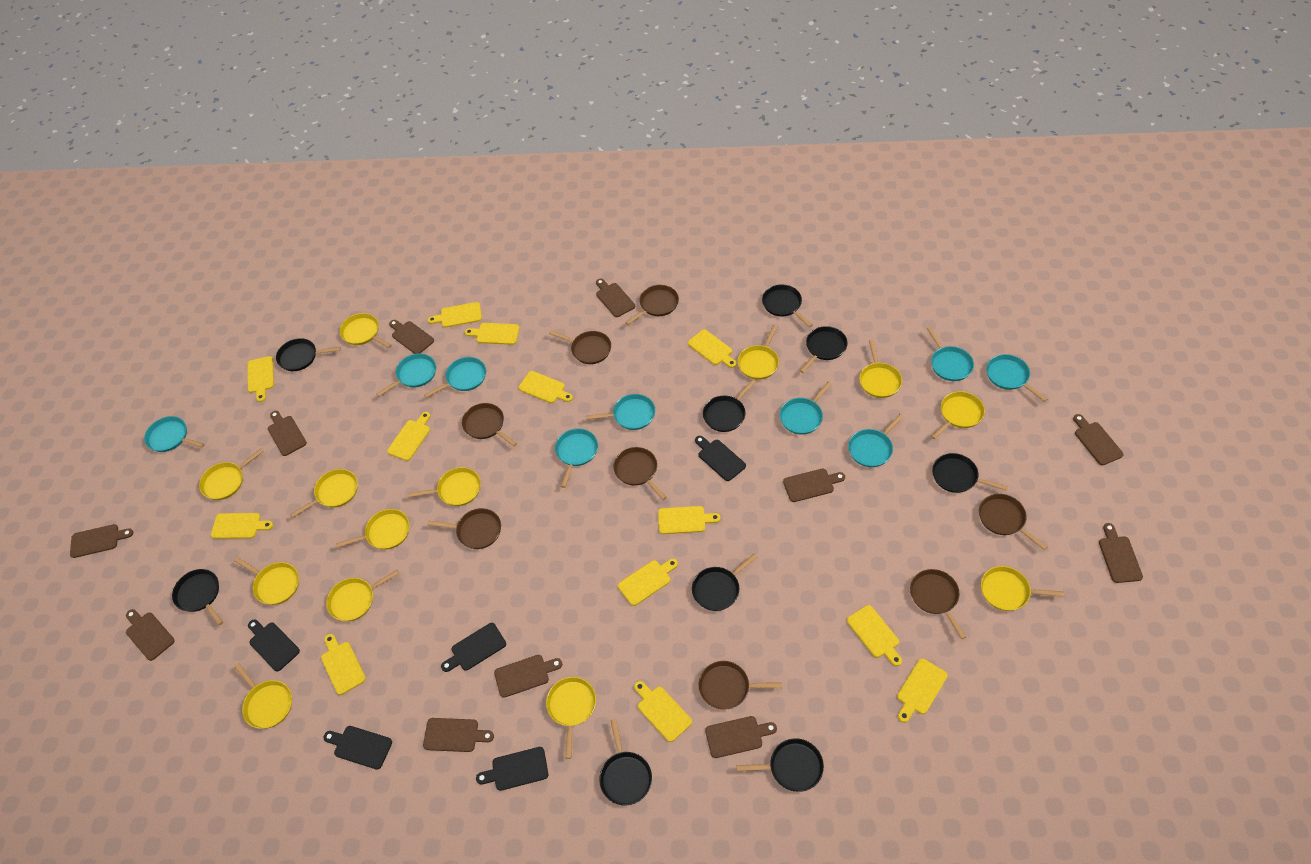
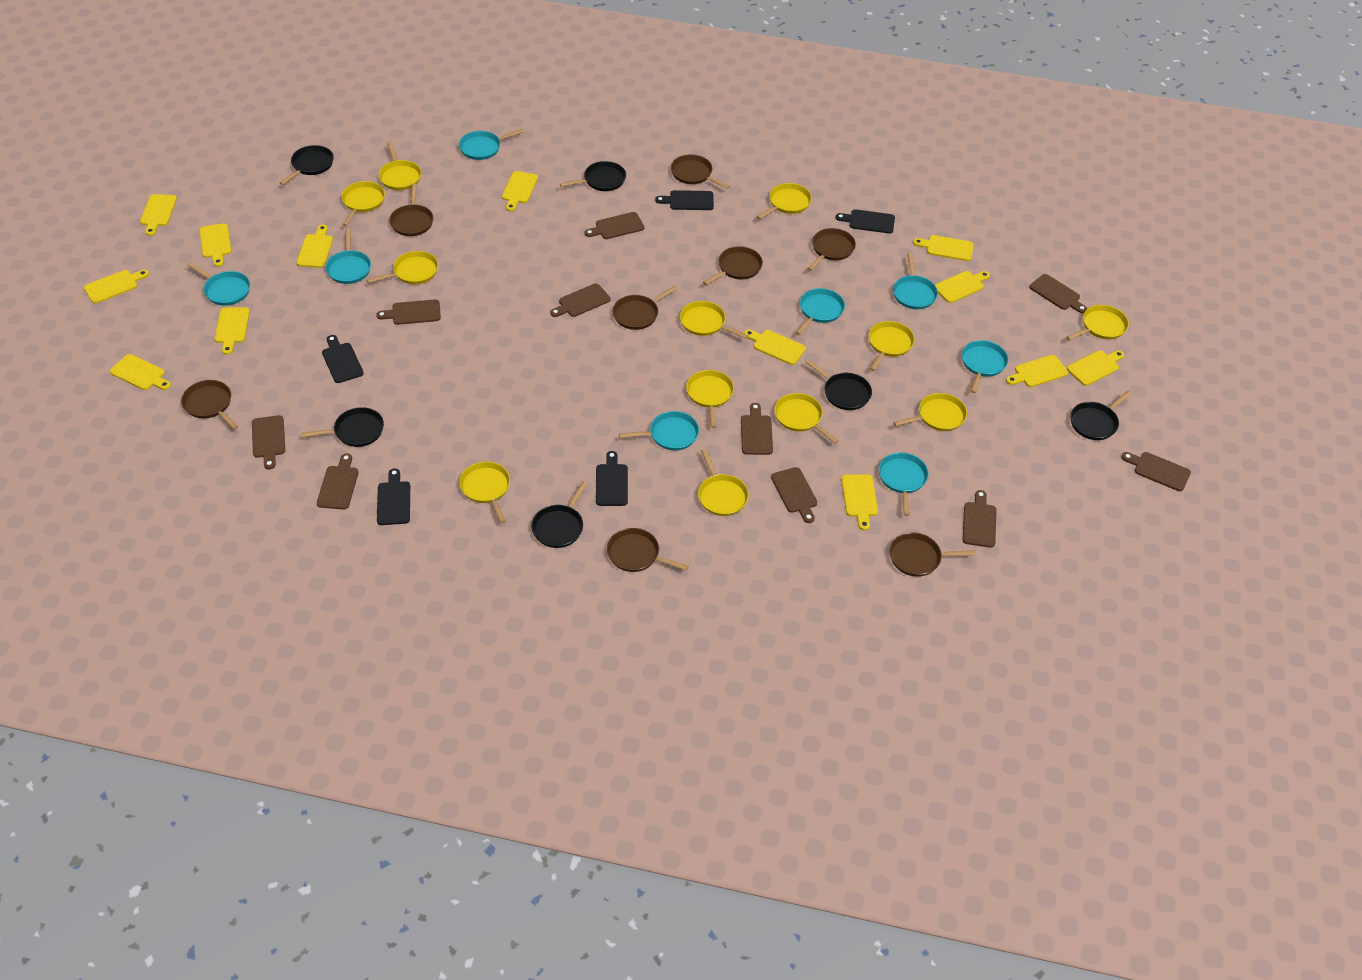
black pan: 9 -> 6
brown cutting board: 11 -> 10
turquoise pan: 9 -> 8
yellow pan: 13 -> 12

